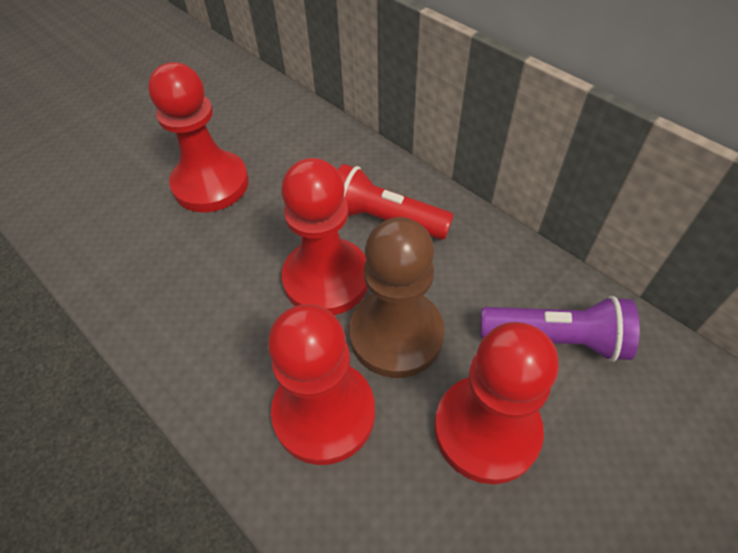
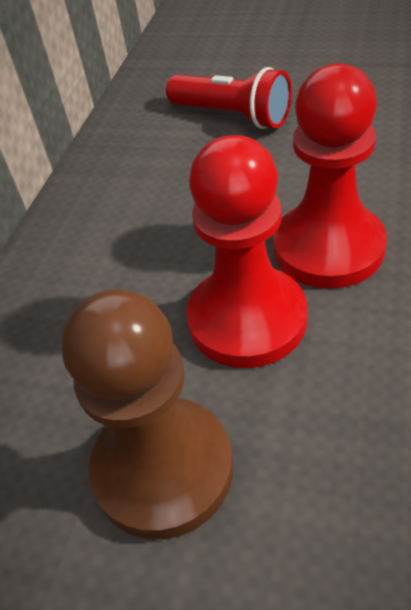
purple flashlight: 1 -> 0
red pawn: 4 -> 2

